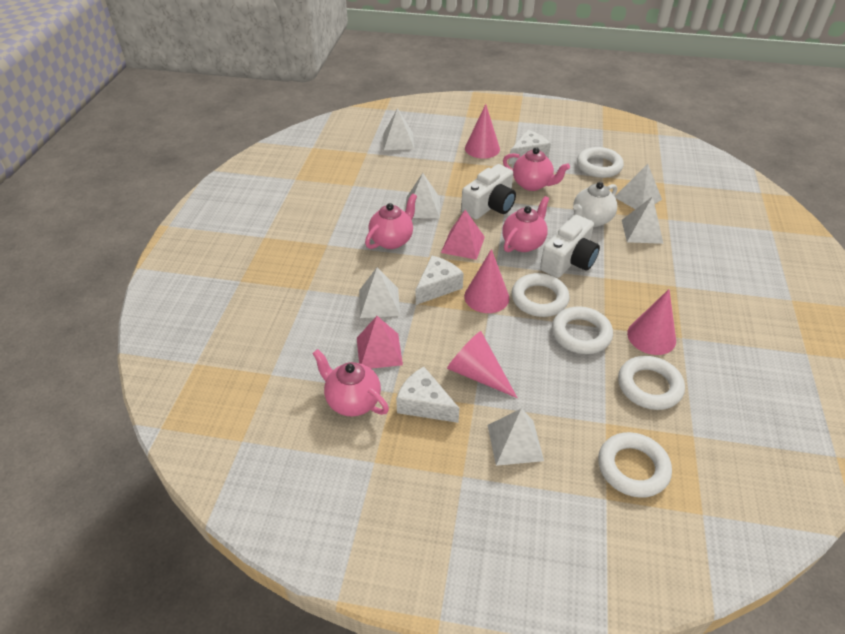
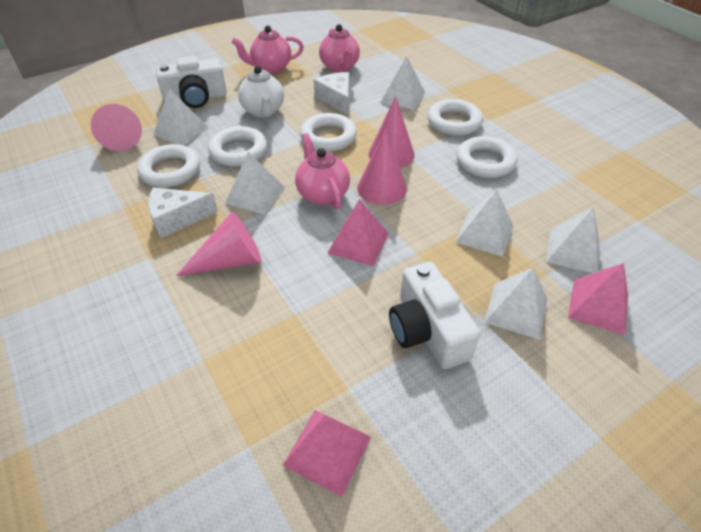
pink pyramid: 2 -> 3
pink teapot: 4 -> 3
white cheese: 3 -> 2

